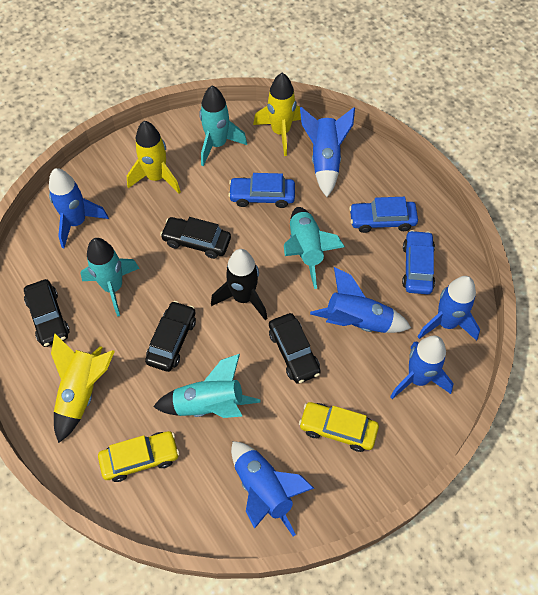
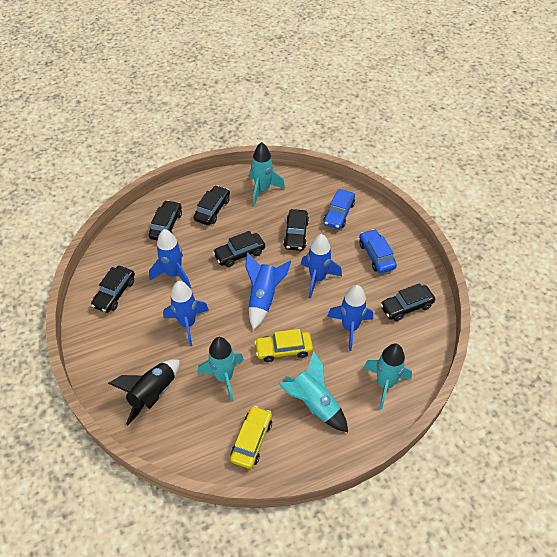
black car: 4 -> 6
blue car: 3 -> 2
blue rocket: 6 -> 5
yellow rocket: 3 -> 0

